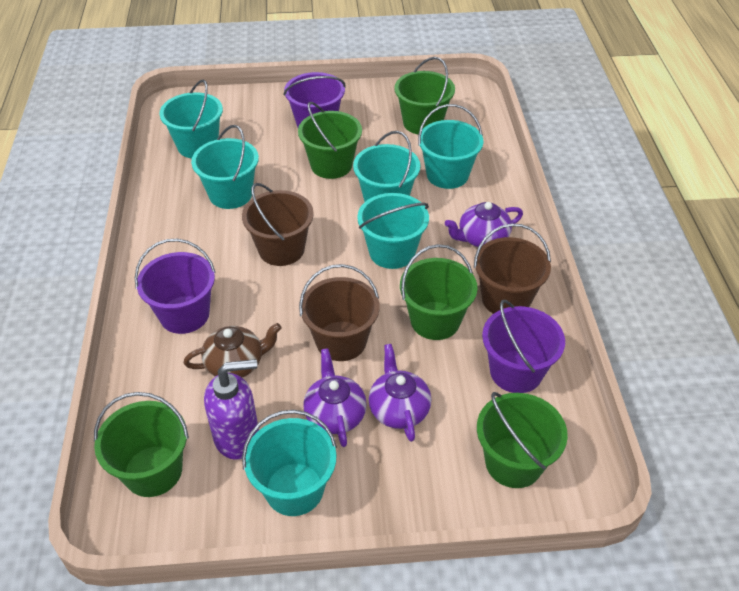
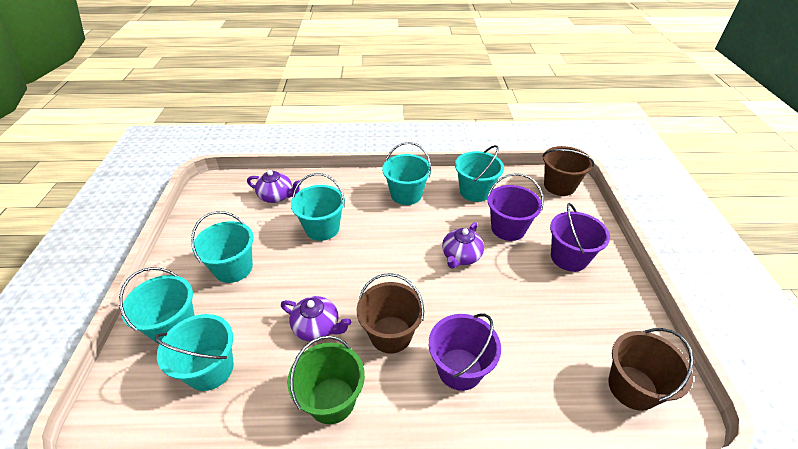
brown teapot: 1 -> 0
green bucket: 5 -> 1
purple soap dispenser: 1 -> 0

